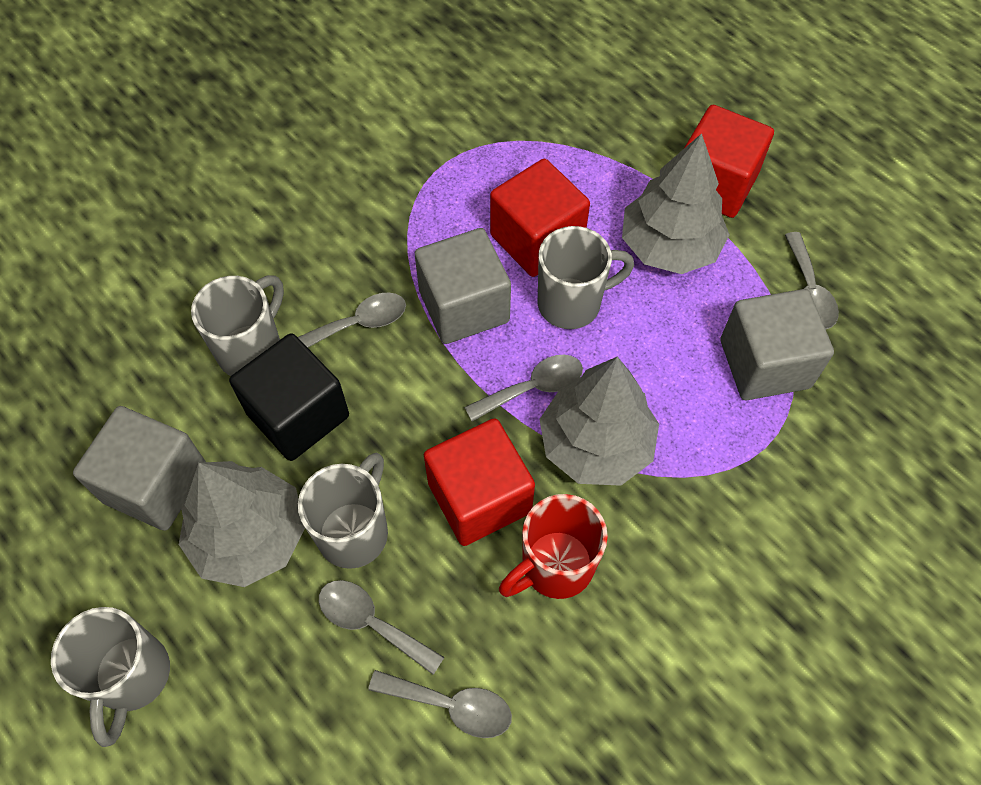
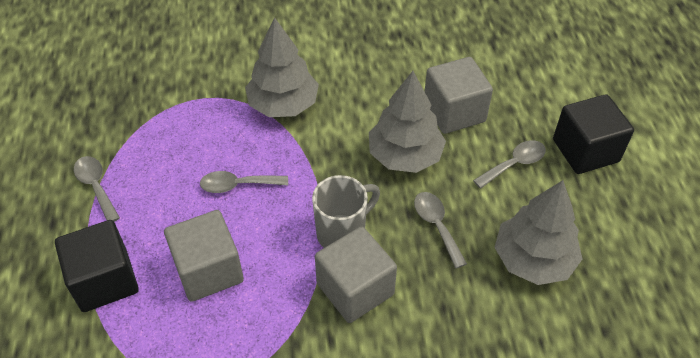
black cube: 1 -> 2
grey mug: 4 -> 1
grey spoon: 5 -> 4
red cube: 3 -> 0
red mug: 1 -> 0

